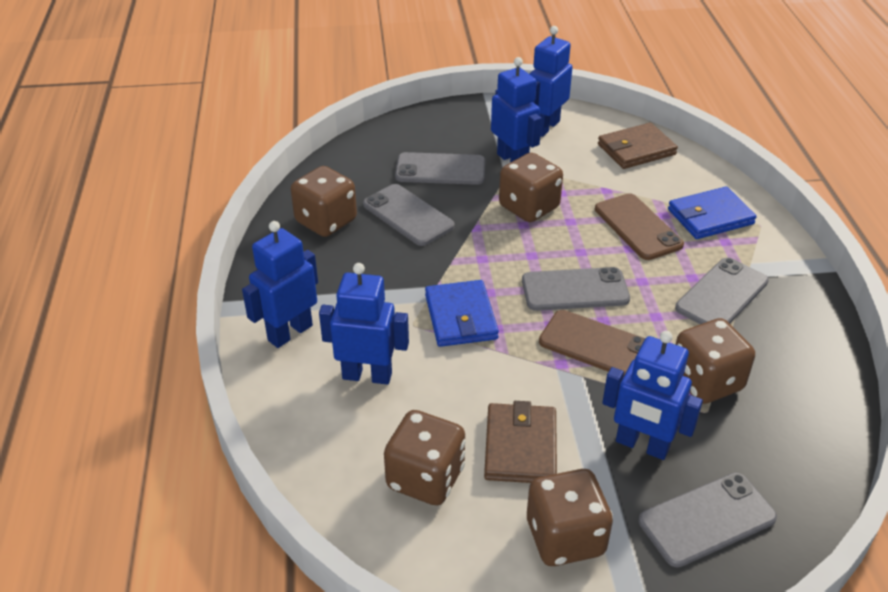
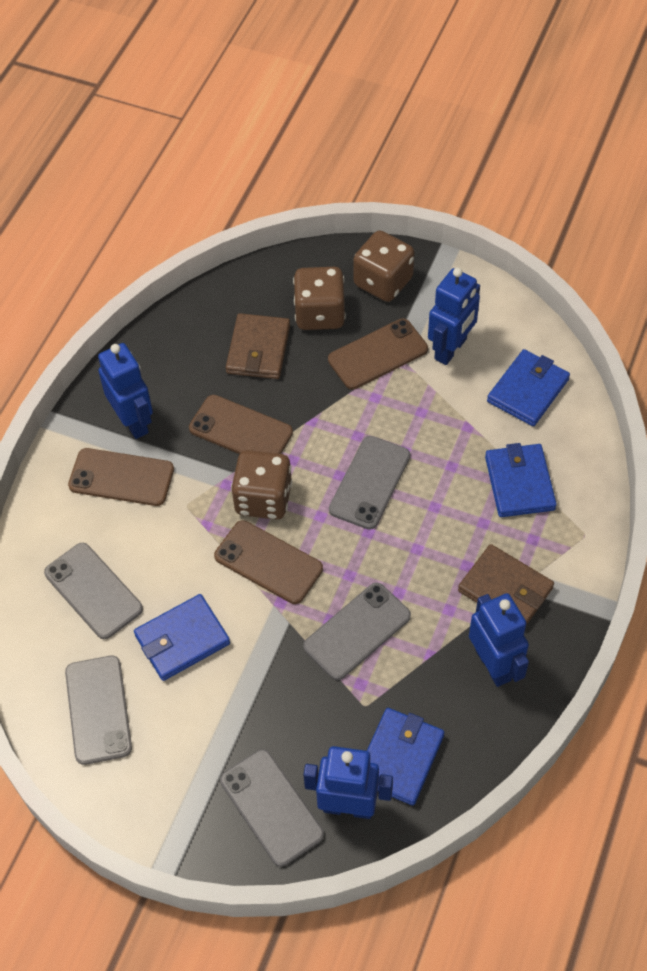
blue robot: 5 -> 4
blue wallet: 2 -> 4
brown dice: 5 -> 3
brown phone: 2 -> 4

